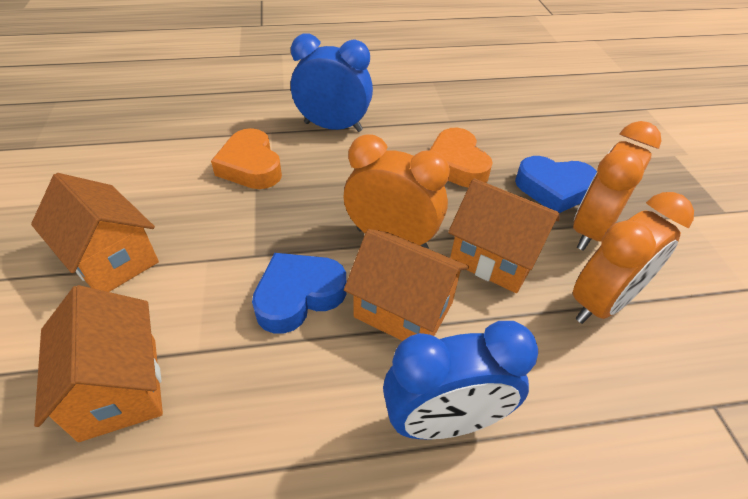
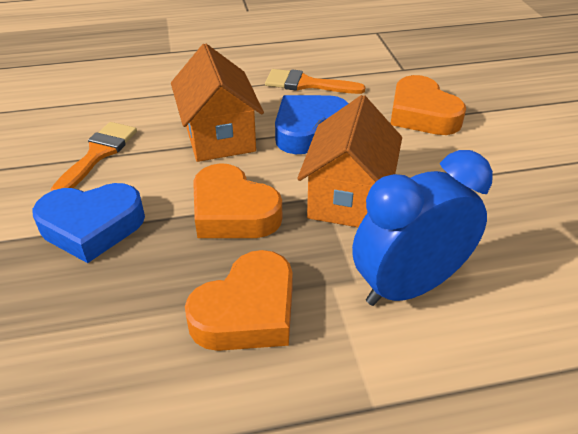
blue clock: 2 -> 1
orange brush: 0 -> 2
orange clock: 3 -> 0
orange heart: 2 -> 3
orange house: 4 -> 2

